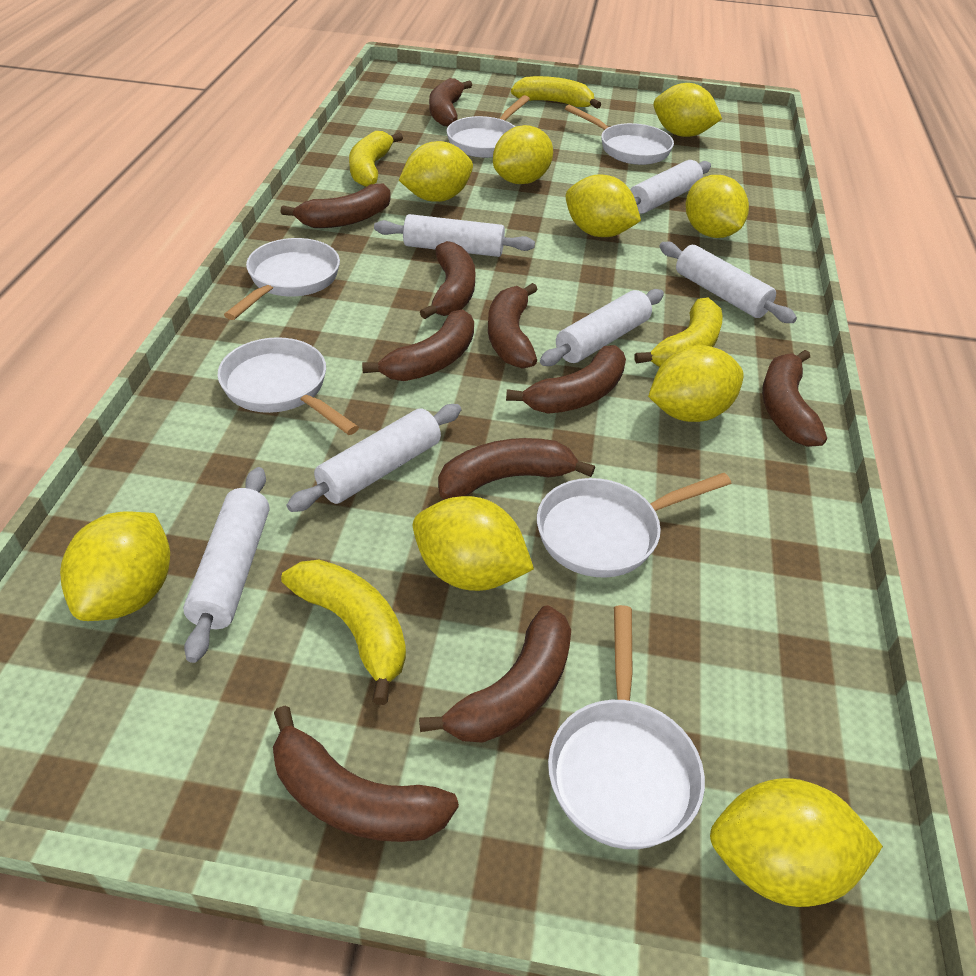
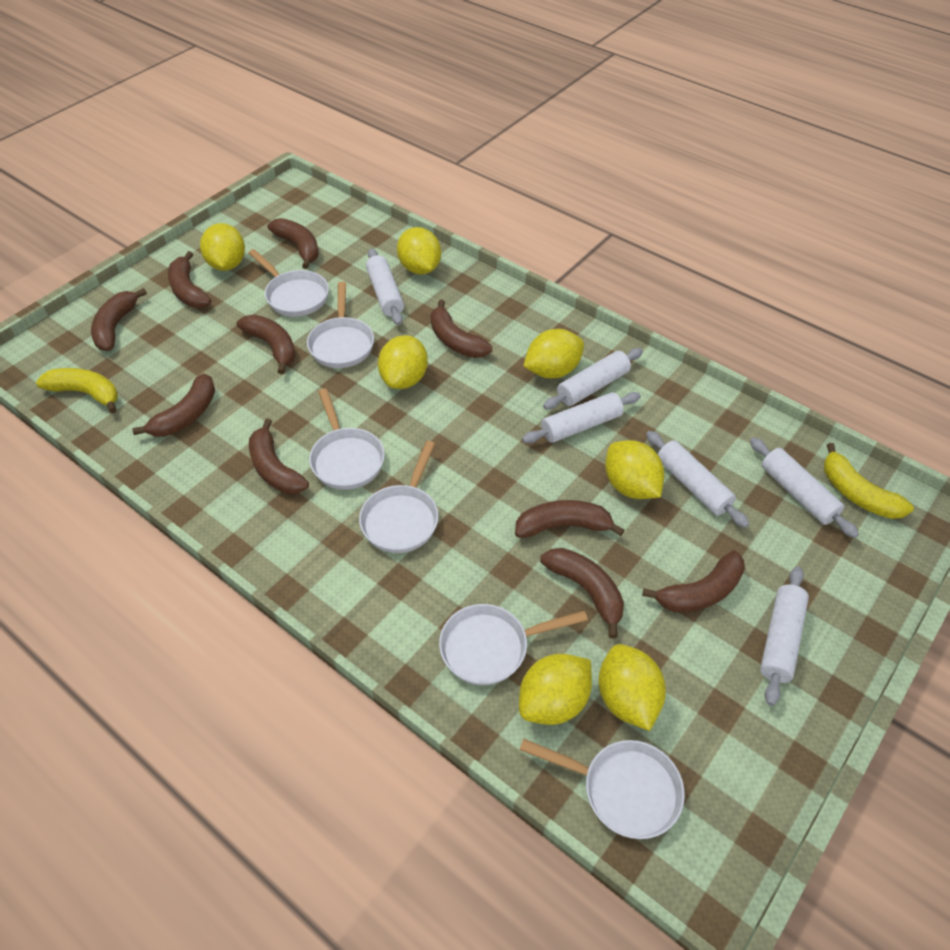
yellow banana: 4 -> 2
yellow lemon: 9 -> 7

